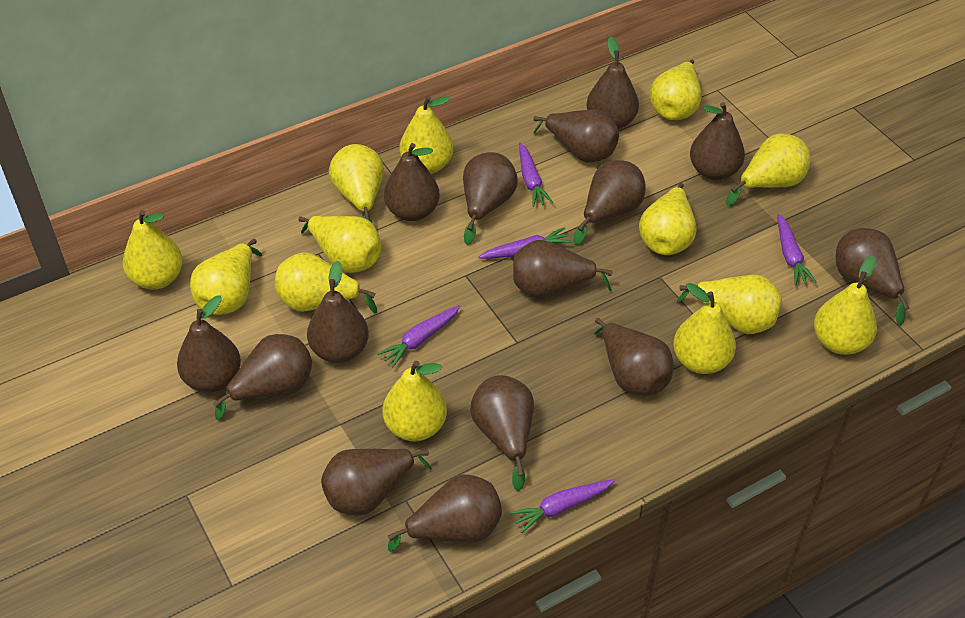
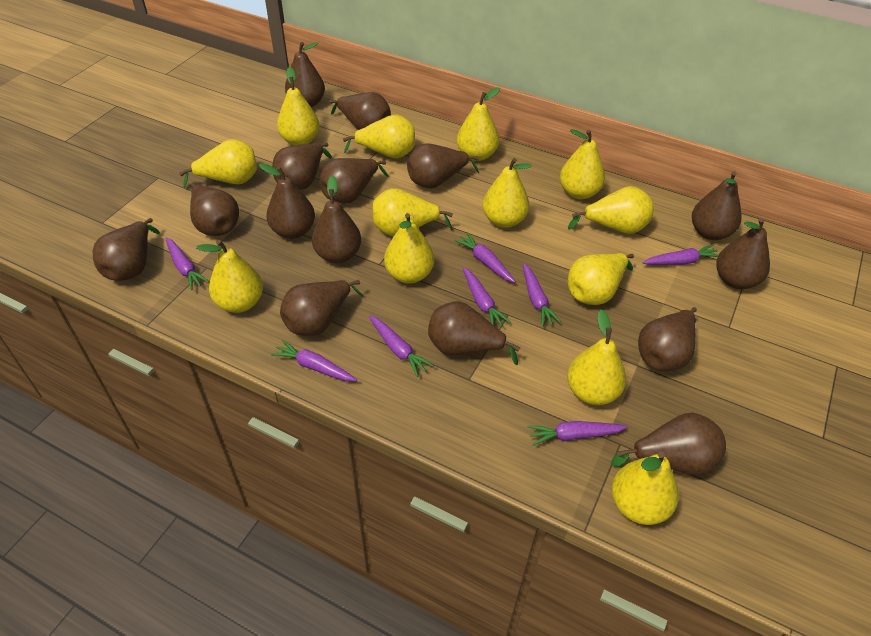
purple carrot: 5 -> 8

